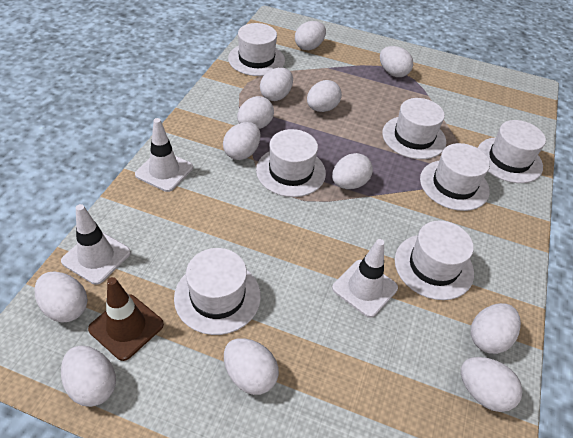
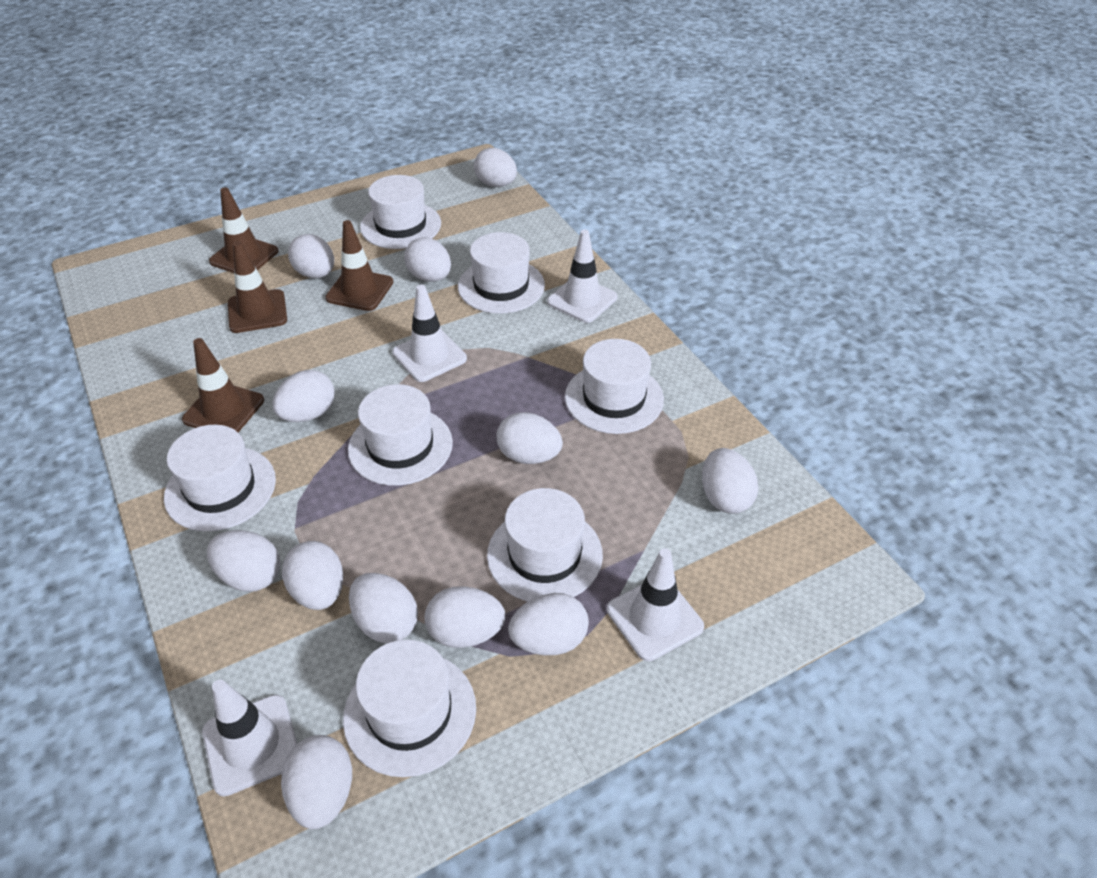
brown traffic cone: 1 -> 4
white traffic cone: 3 -> 4

